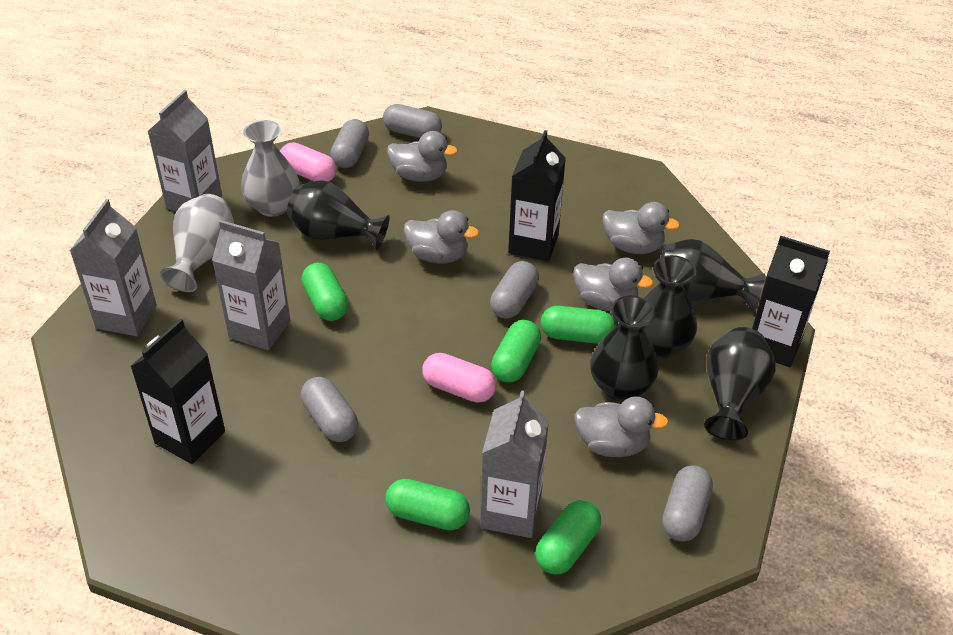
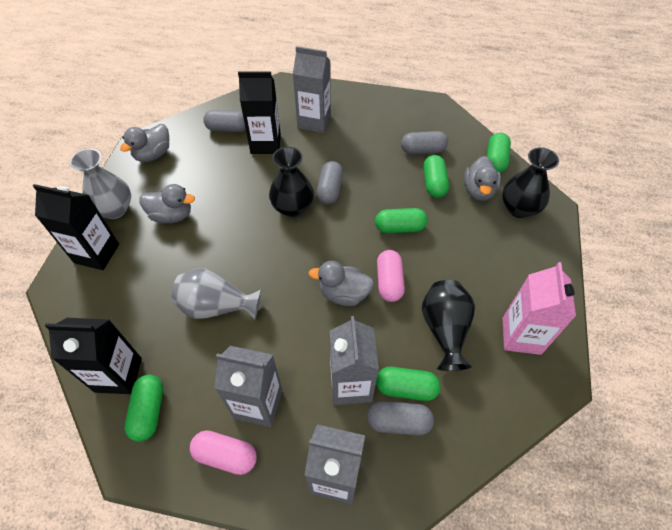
black vase: 5 -> 3
grey capsule: 5 -> 4
grey duck: 5 -> 4
pink carton: 0 -> 1

